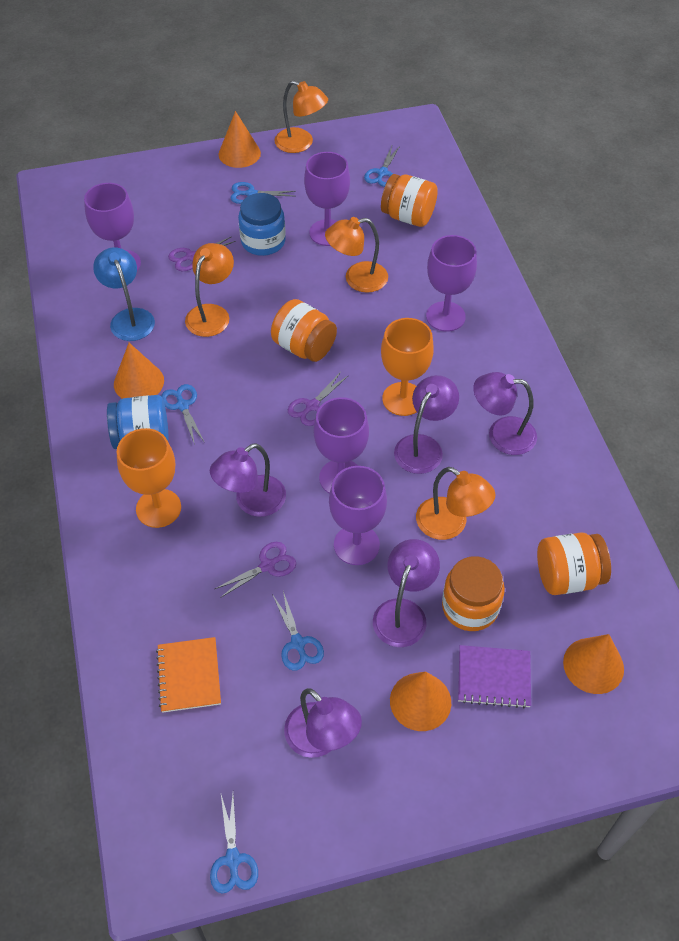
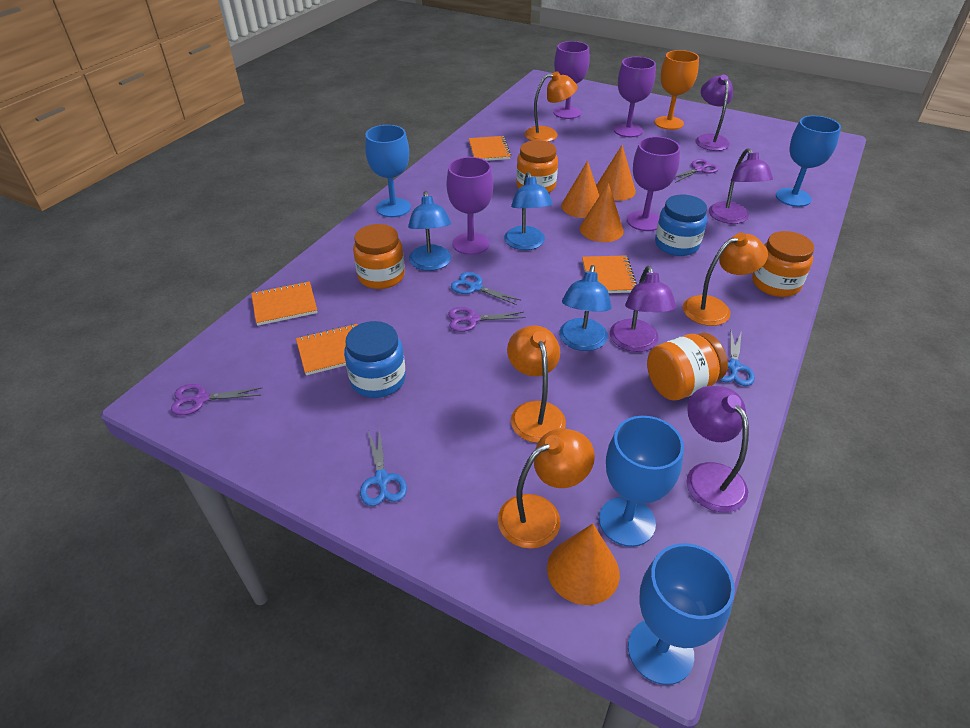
blue goblet: 0 -> 4
blue lamp: 1 -> 3
blue scissors: 5 -> 3
orange goblet: 2 -> 1
orange notebook: 1 -> 4
purple goblet: 5 -> 4
purple lamp: 5 -> 4
purple notebook: 1 -> 0

